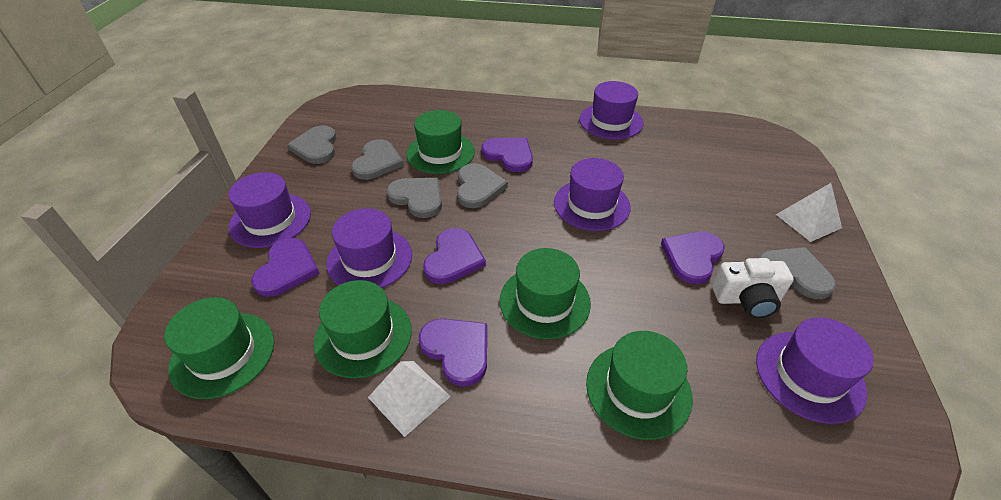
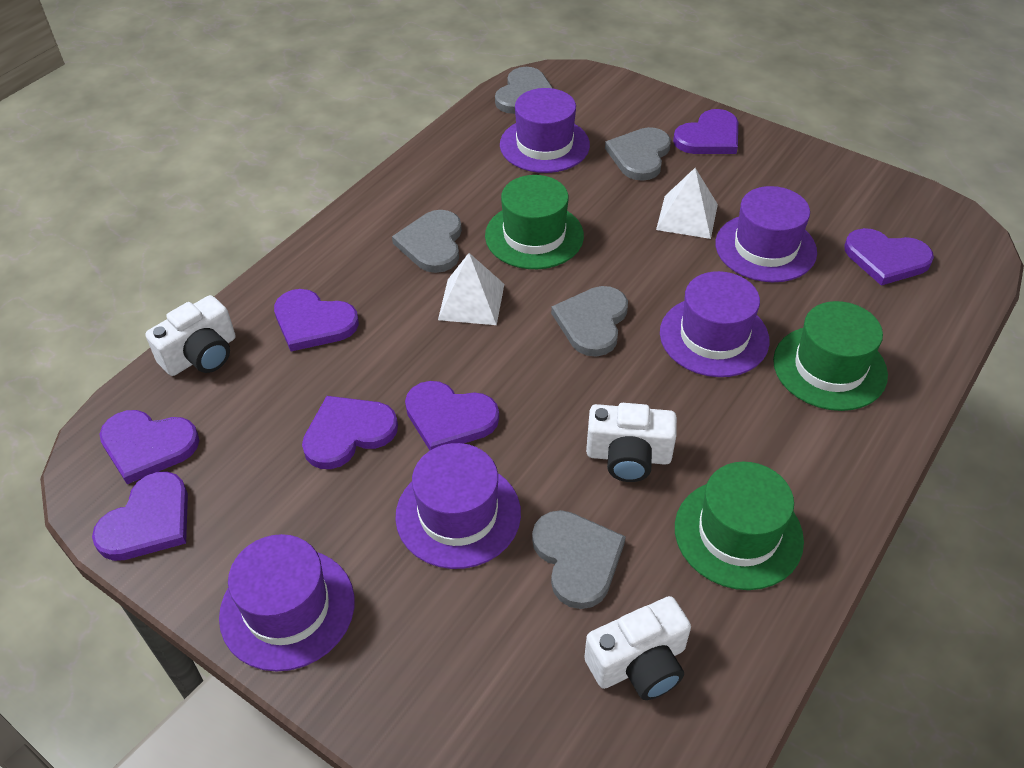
green hat: 5 -> 3
purple heart: 5 -> 7
white camera: 1 -> 3

